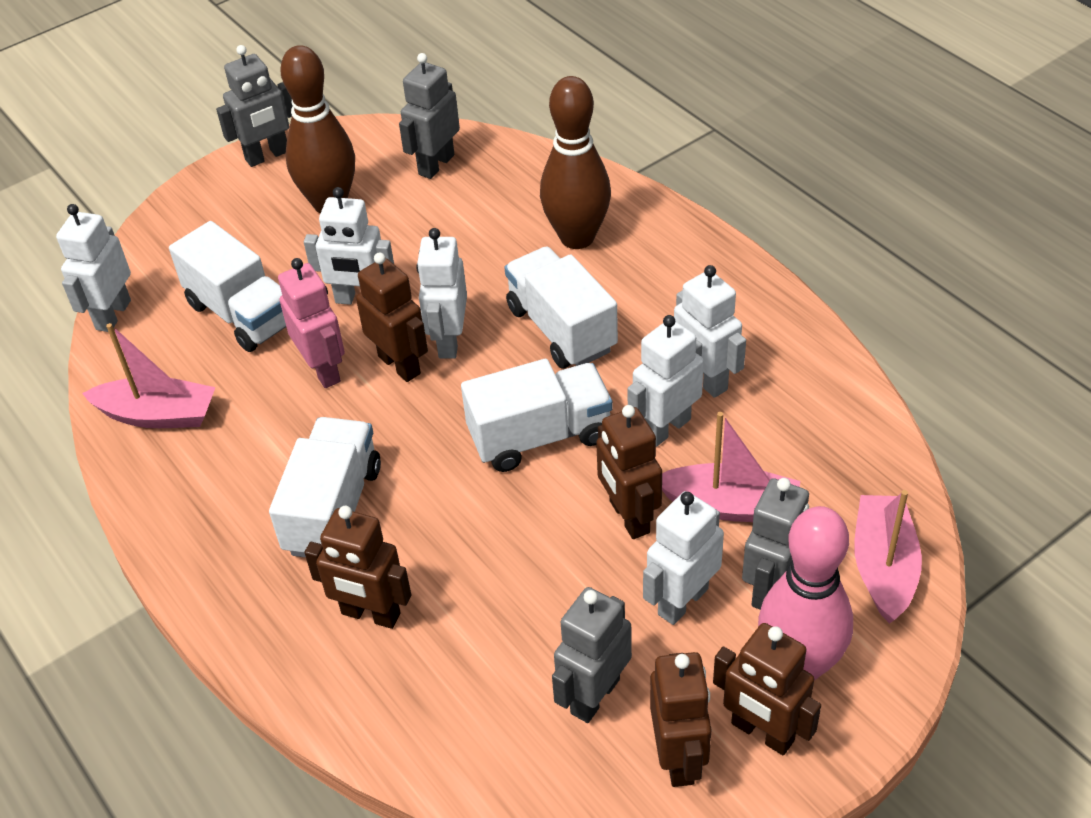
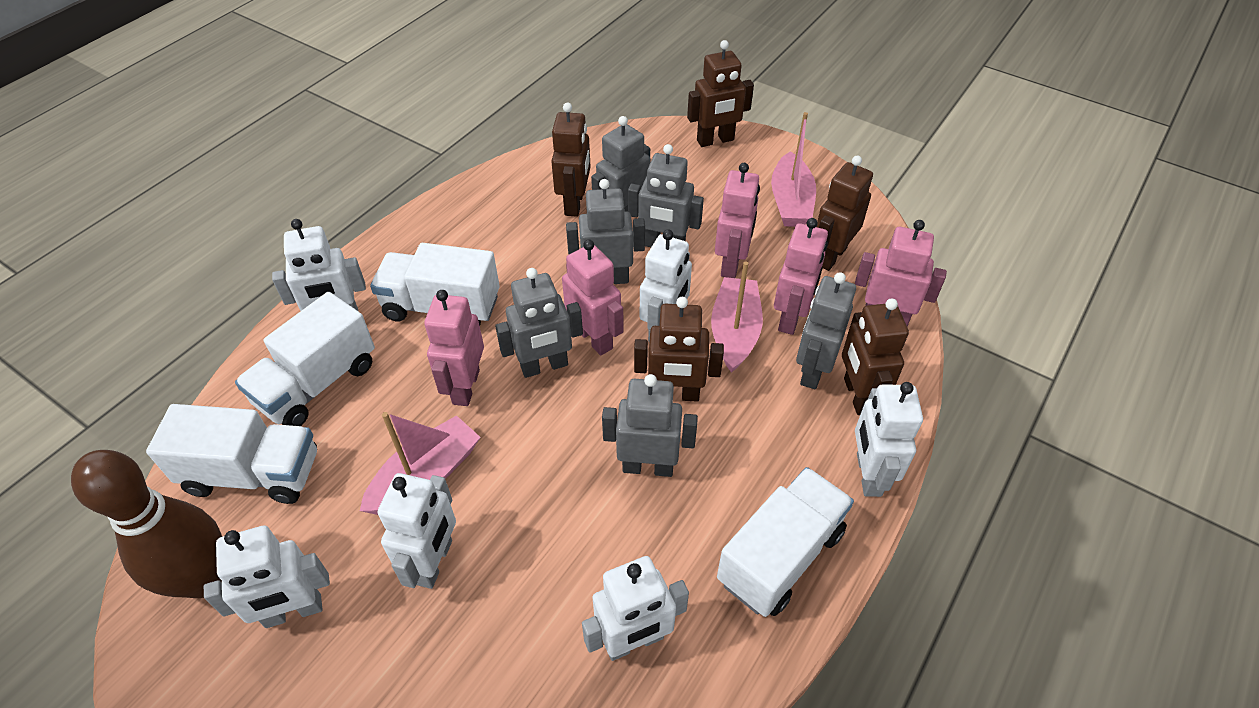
brown bowling pin: 2 -> 1
grey robot: 4 -> 6
pink bowling pin: 1 -> 0
pink robot: 1 -> 5

